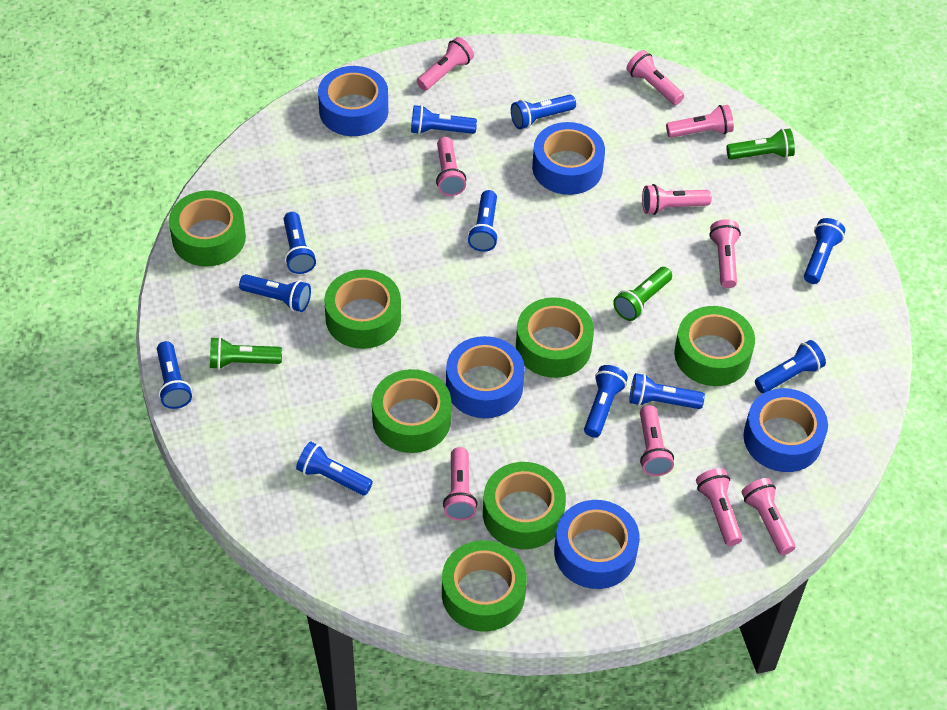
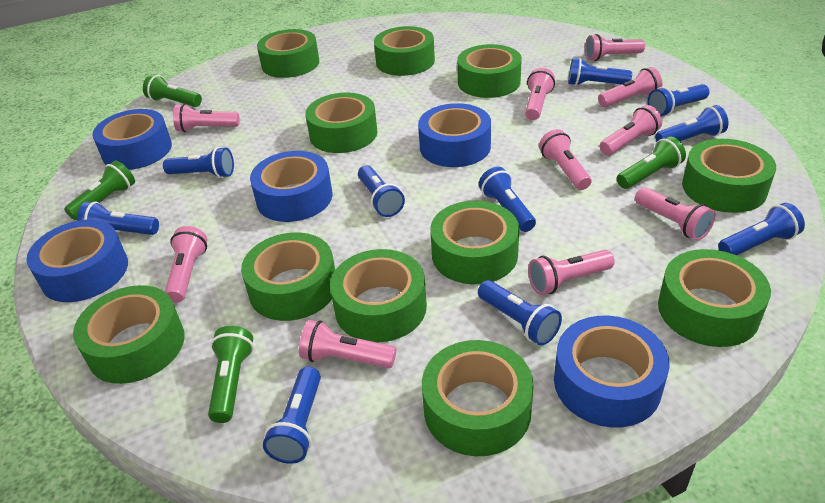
blue flashlight: 11 -> 10
green flashlight: 3 -> 4
green tape: 7 -> 11

